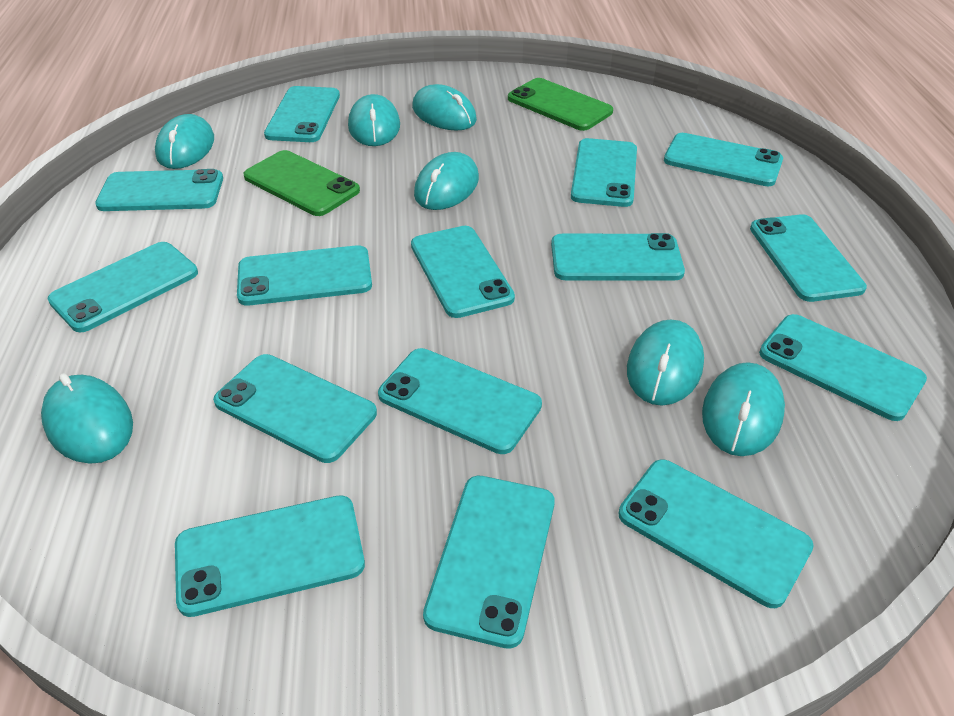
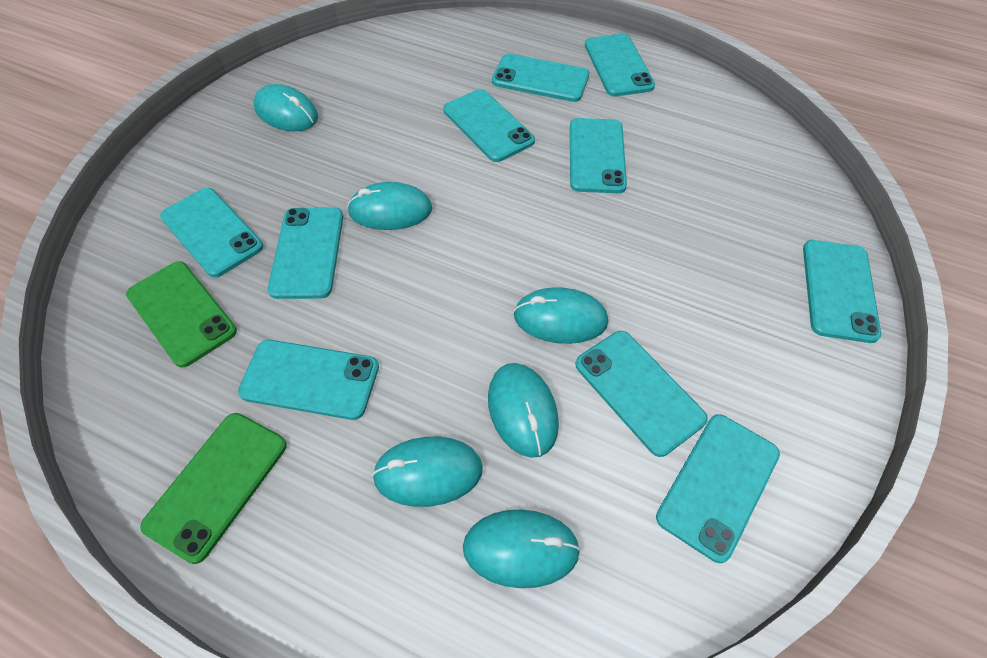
turquoise mouse: 7 -> 6
turquoise phone: 15 -> 10

